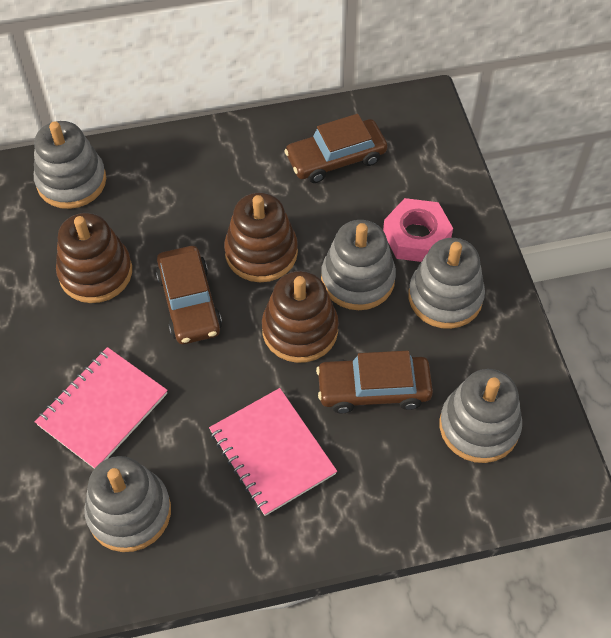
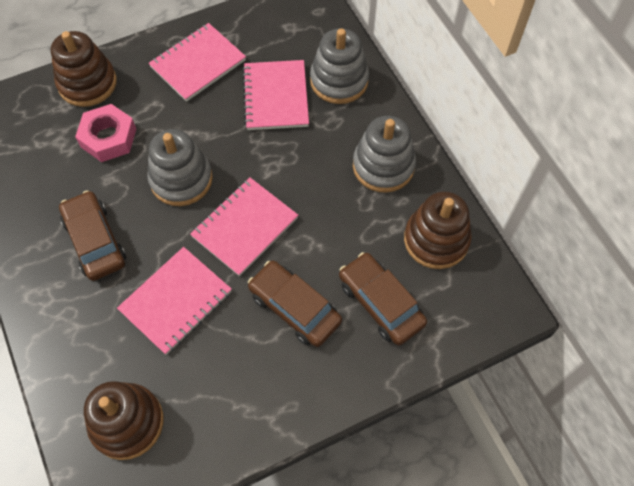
grey stacking toy: 5 -> 3
pink notebook: 2 -> 4

